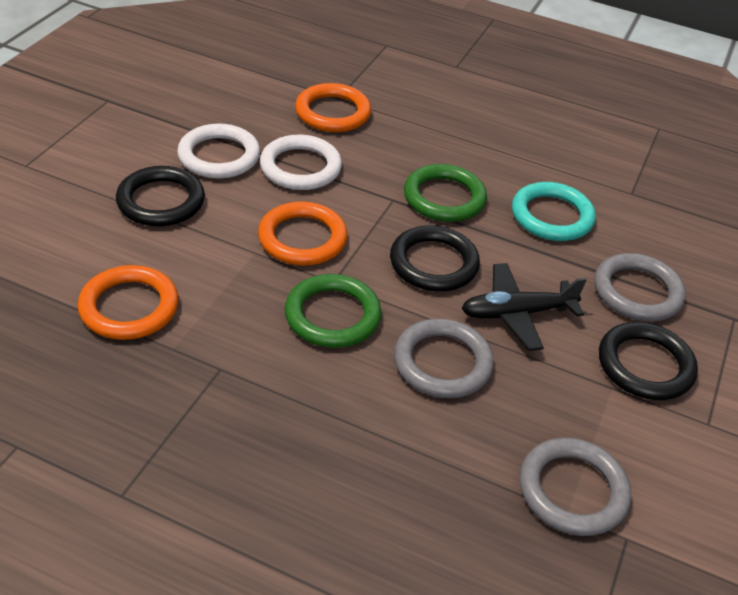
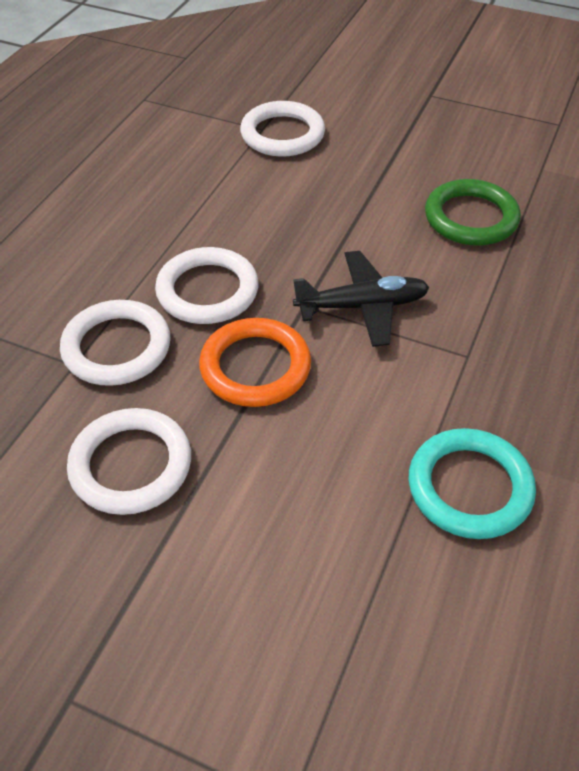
black ring: 3 -> 0
green ring: 2 -> 1
grey ring: 3 -> 0
orange ring: 3 -> 1
white ring: 2 -> 4

